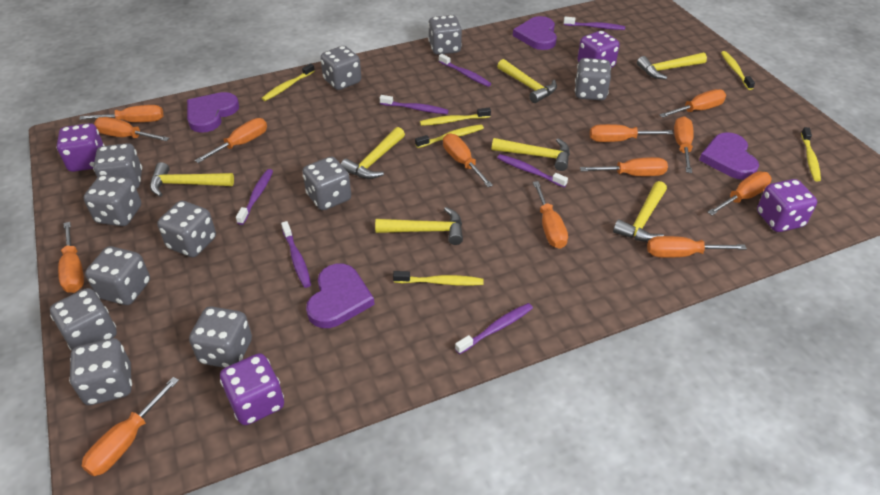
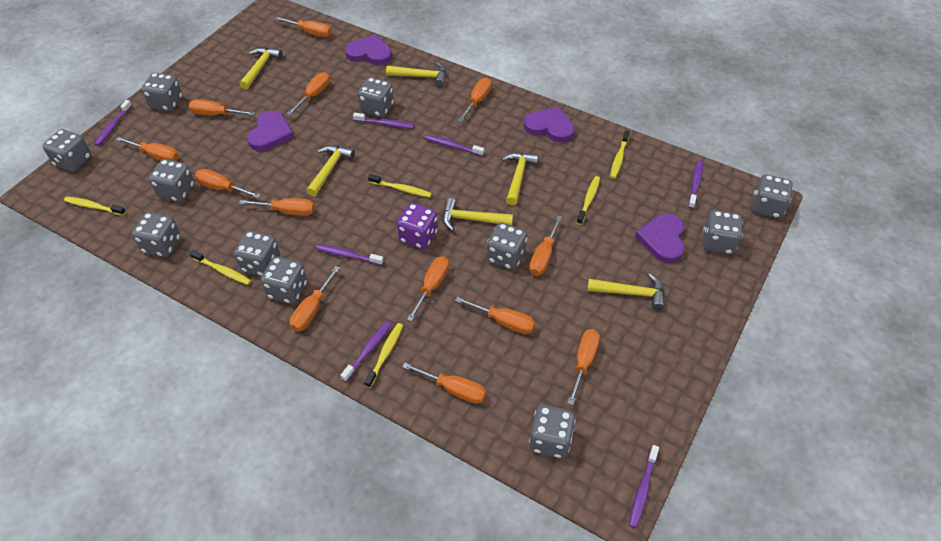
purple dice: 4 -> 1
yellow hammer: 7 -> 6

